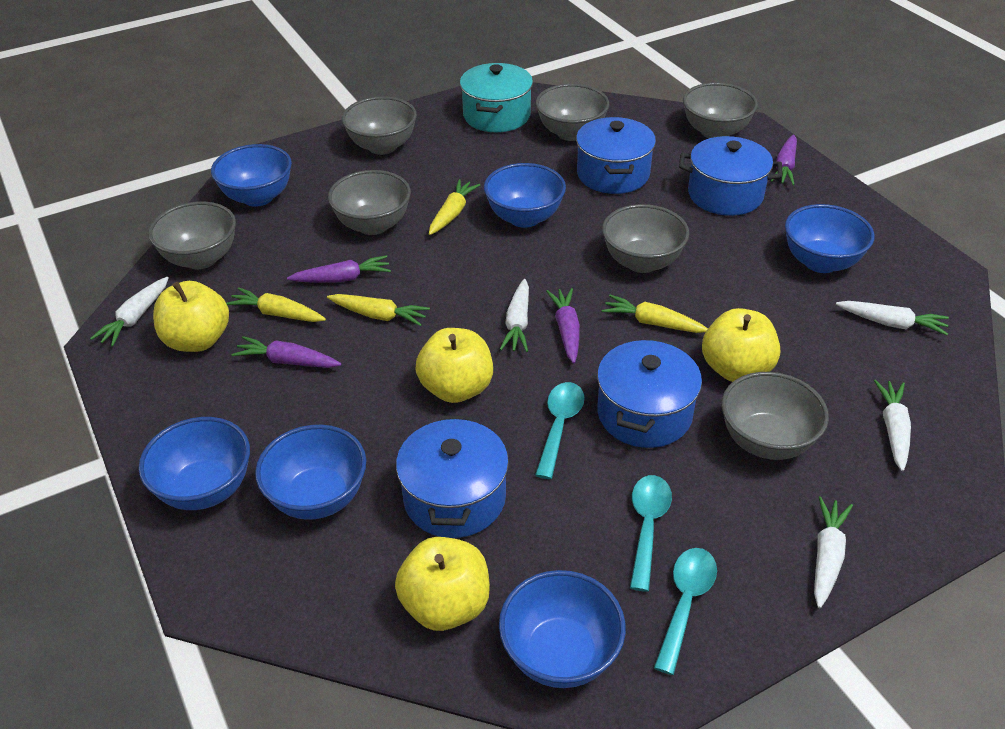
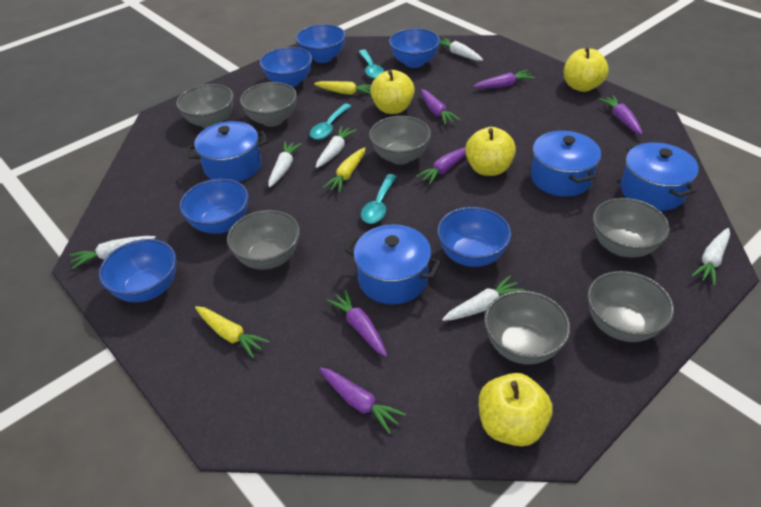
purple carrot: 4 -> 6
turquoise pot: 1 -> 0
white carrot: 5 -> 6
yellow carrot: 4 -> 3

